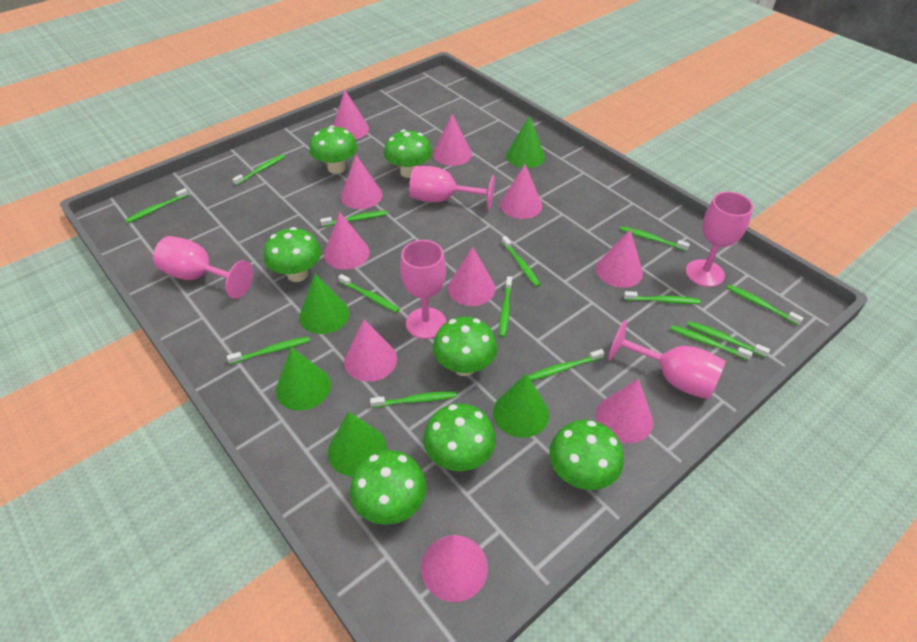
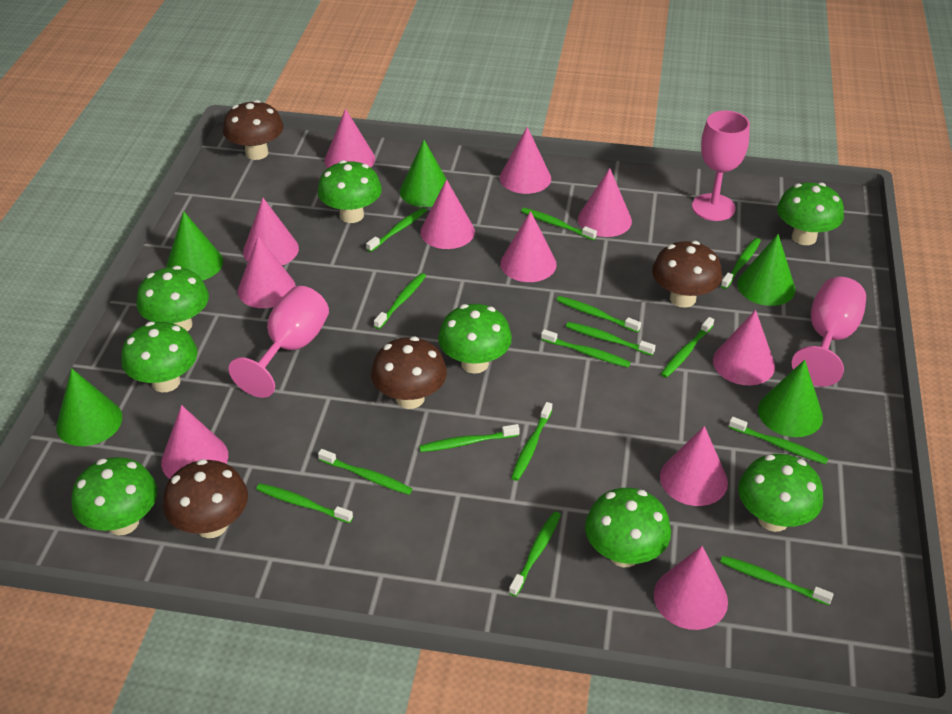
brown mushroom: 0 -> 4
green mushroom: 7 -> 8
green toothbrush: 14 -> 15
pink cone: 10 -> 11
pink goblet: 5 -> 3

